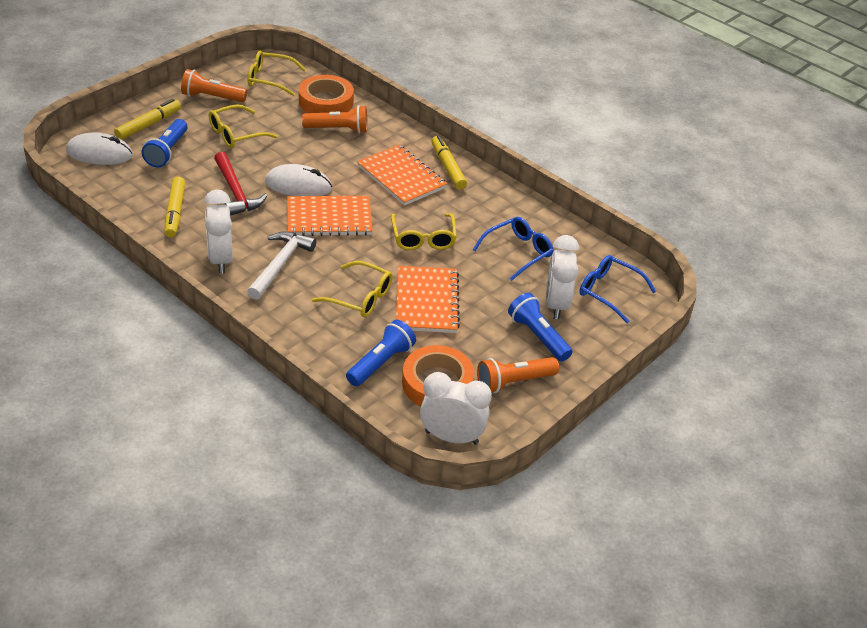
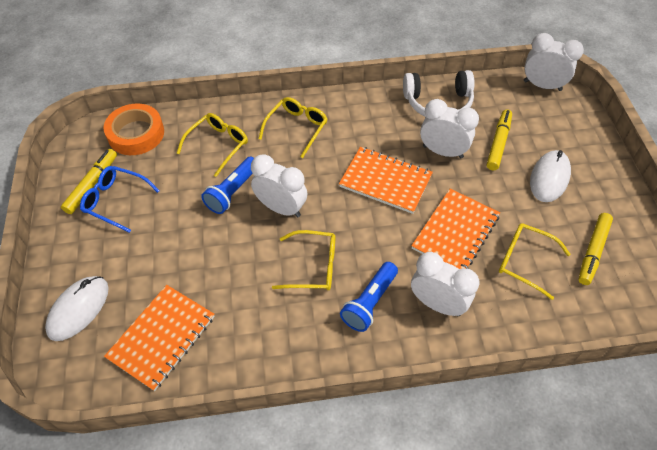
blue flashlight: 3 -> 2
blue glasses: 2 -> 1
orange flashlight: 3 -> 0
orange tape: 2 -> 1
red hammer: 1 -> 0
white clock: 3 -> 4
white hammer: 1 -> 0
white headphones: 0 -> 1

